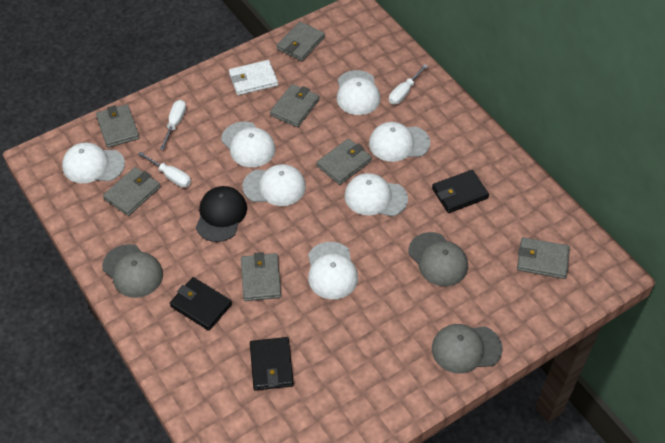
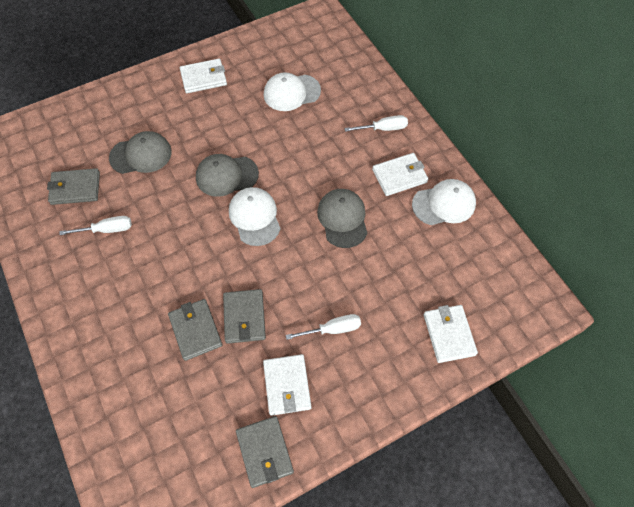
black cap: 1 -> 0
black wallet: 3 -> 0
grey wallet: 7 -> 4
white cap: 7 -> 3
white wallet: 1 -> 4

